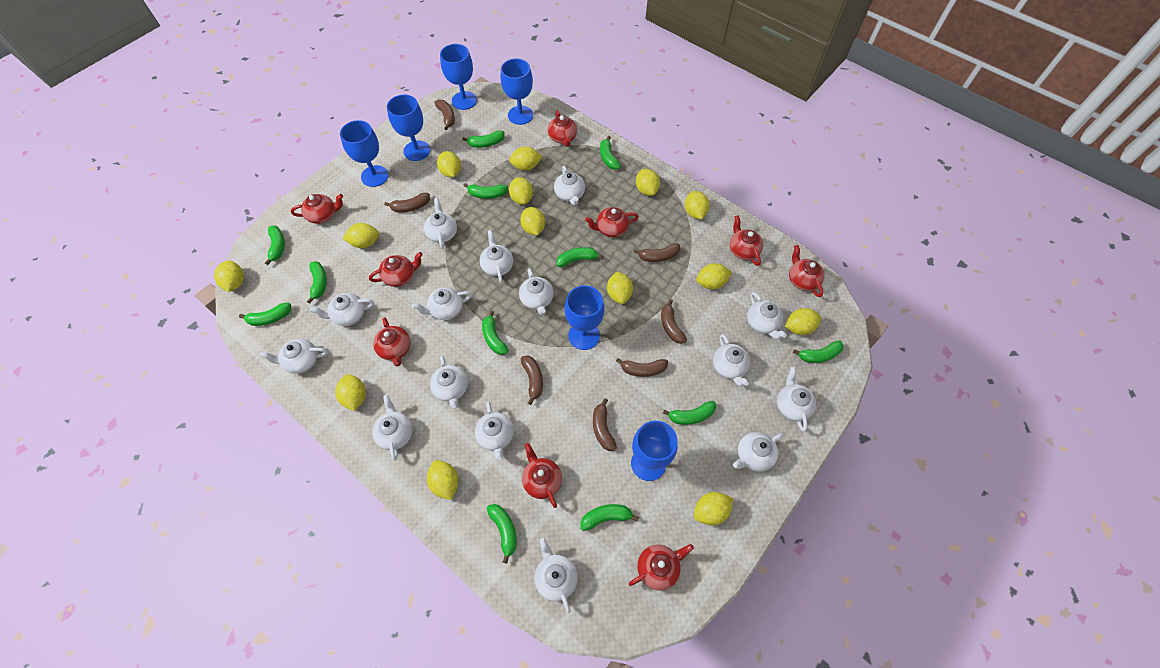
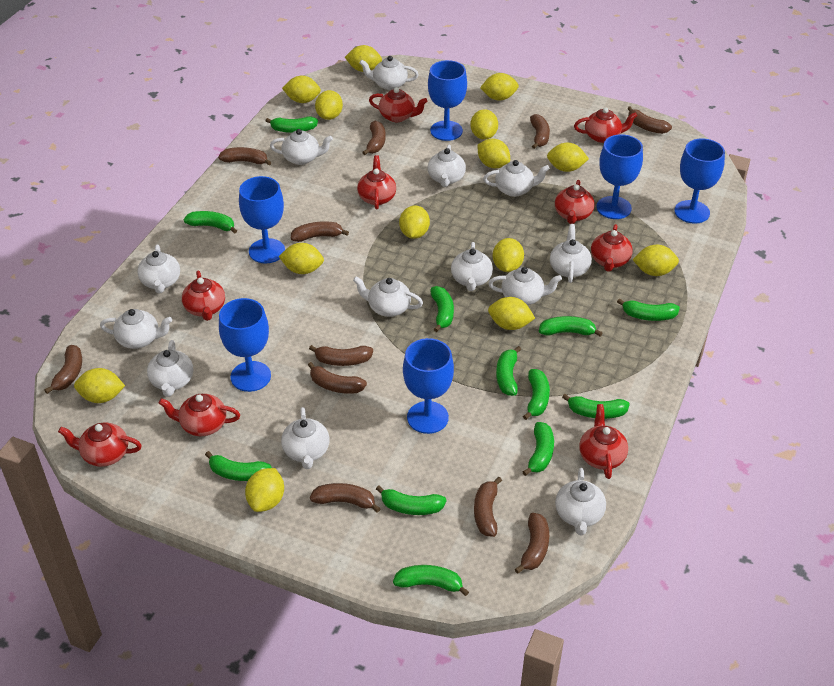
brown banana: 7 -> 11
white teapot: 15 -> 13

